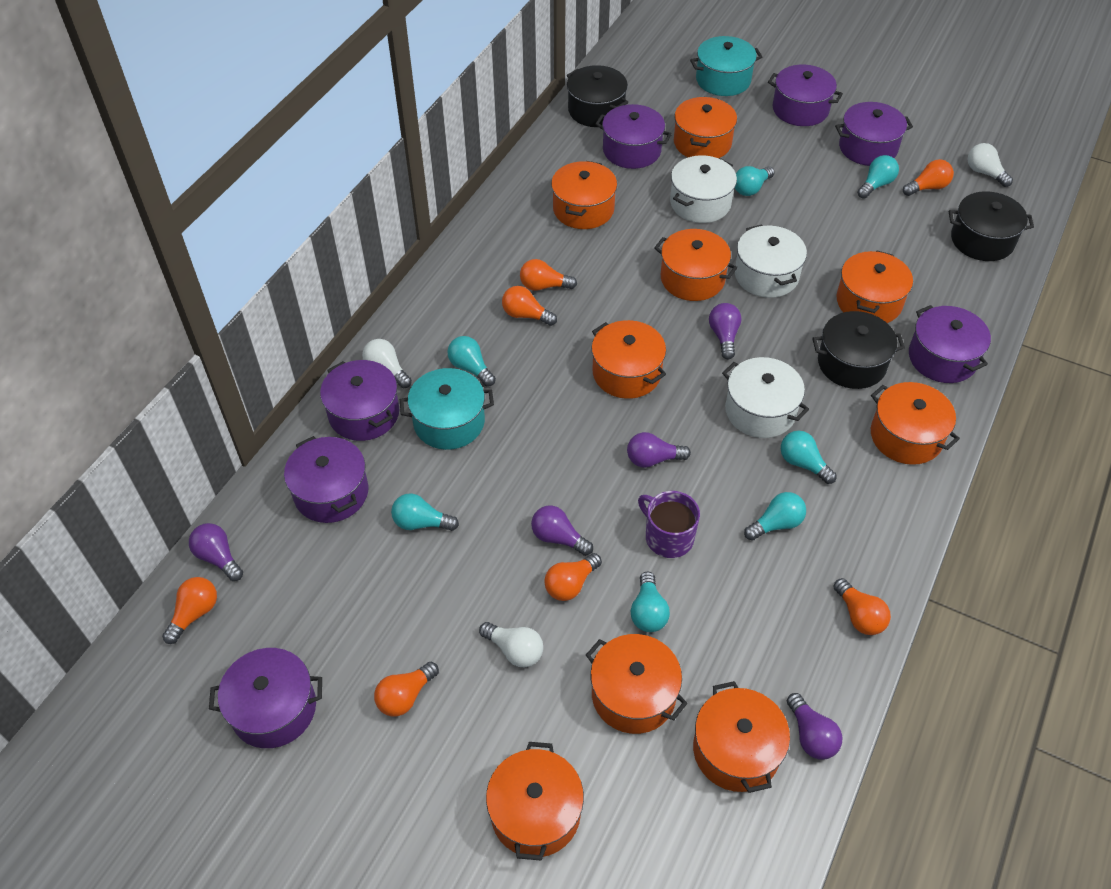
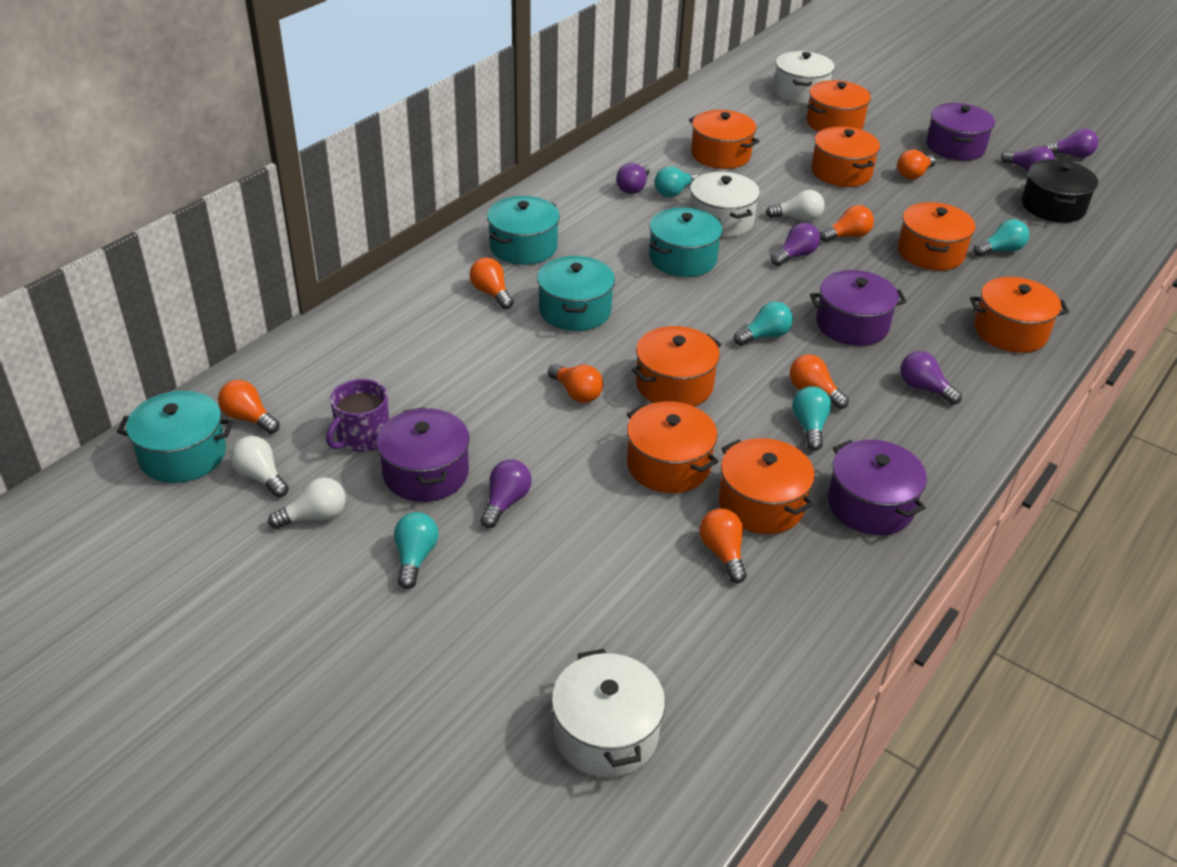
black pot: 3 -> 1
orange pot: 9 -> 8
purple light bulb: 5 -> 6
purple pot: 7 -> 4
turquoise light bulb: 7 -> 5
turquoise pot: 2 -> 4

